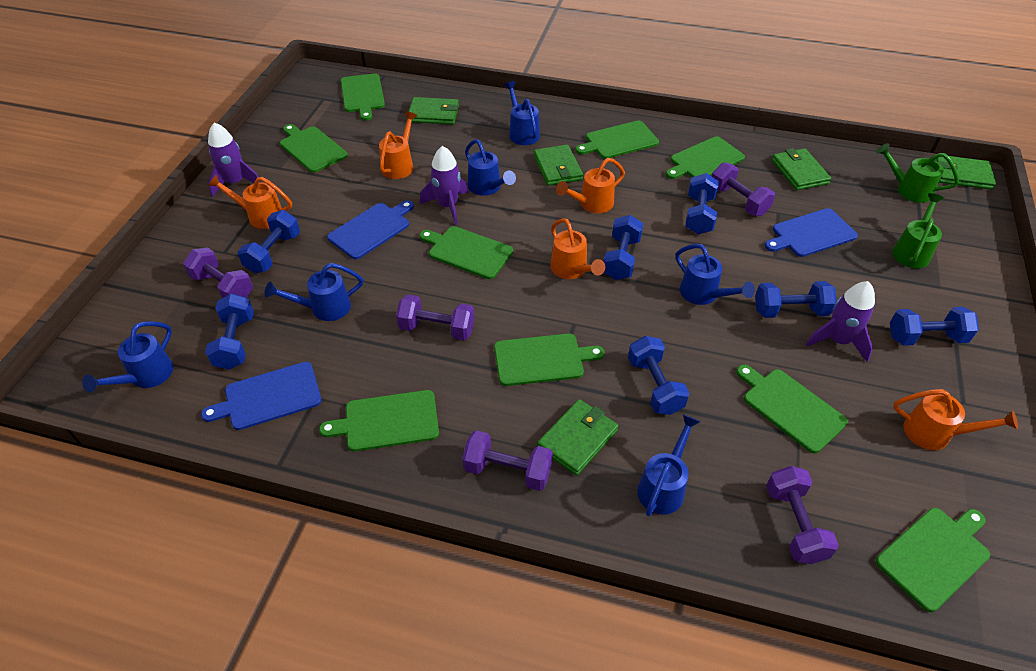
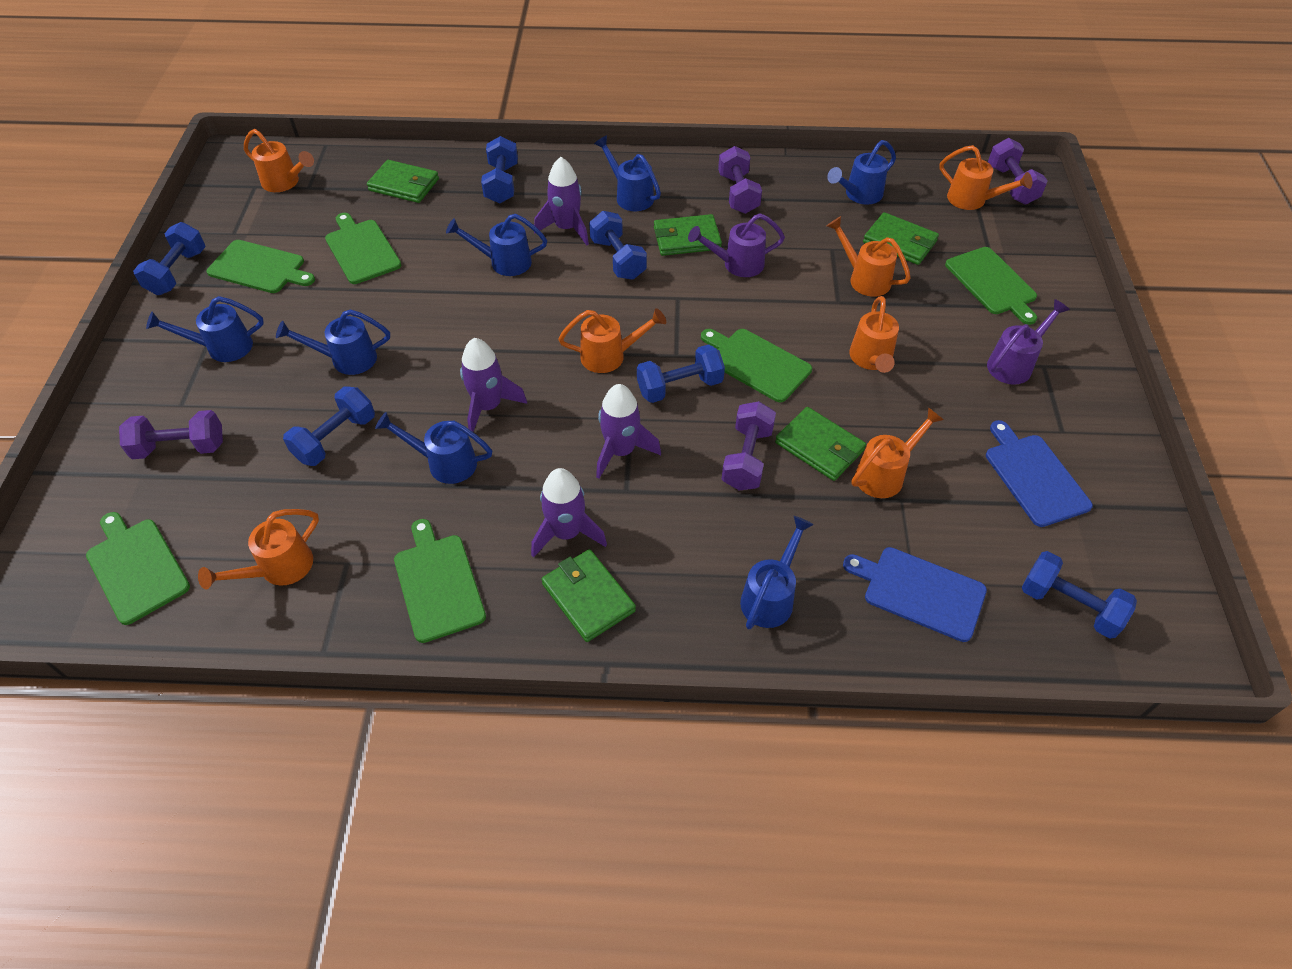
blue cutting board: 3 -> 2
blue dumbbell: 7 -> 6
blue watering can: 6 -> 7
green cutting board: 9 -> 6
green watering can: 2 -> 0
orange watering can: 5 -> 7
purple dumbbell: 5 -> 4
purple rocket: 3 -> 4
purple watering can: 0 -> 2

